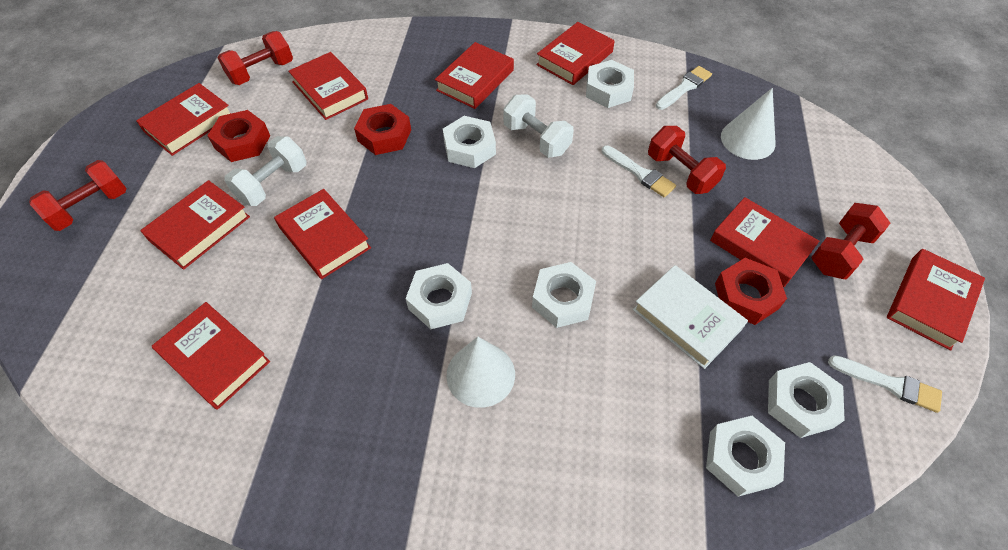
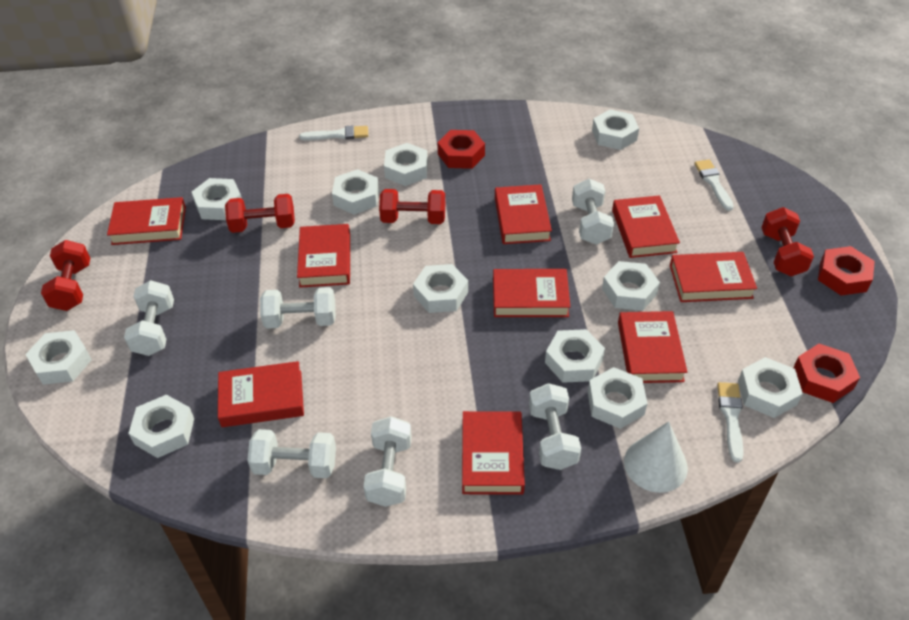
white book: 1 -> 0
white cone: 2 -> 1
white dumbbell: 2 -> 6
white nut: 6 -> 11

